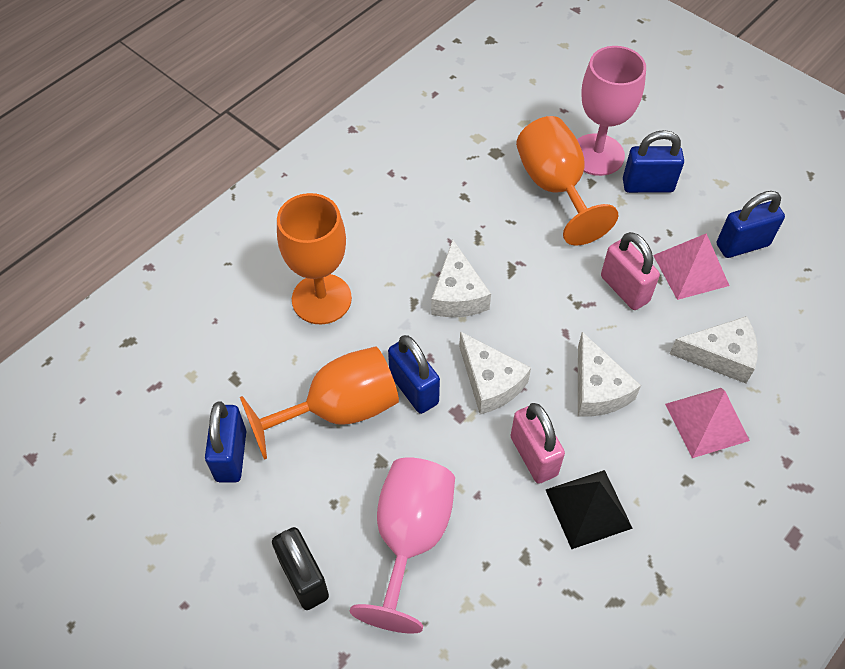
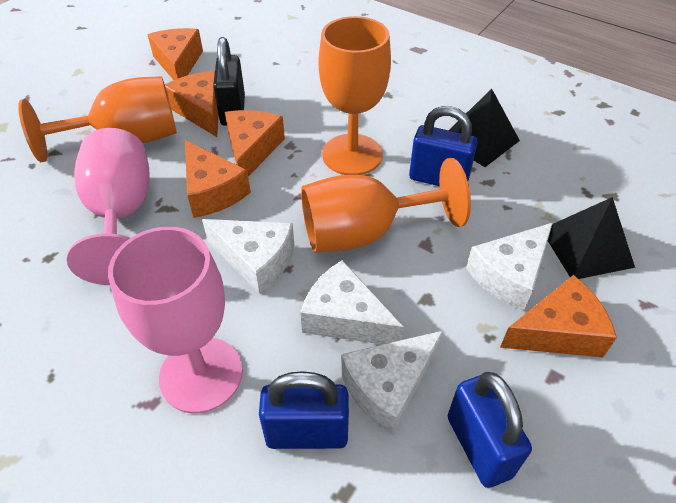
black pyramid: 1 -> 2
blue padlock: 4 -> 3
orange cheese: 0 -> 5
pink padlock: 2 -> 0
pink pyramid: 2 -> 0

